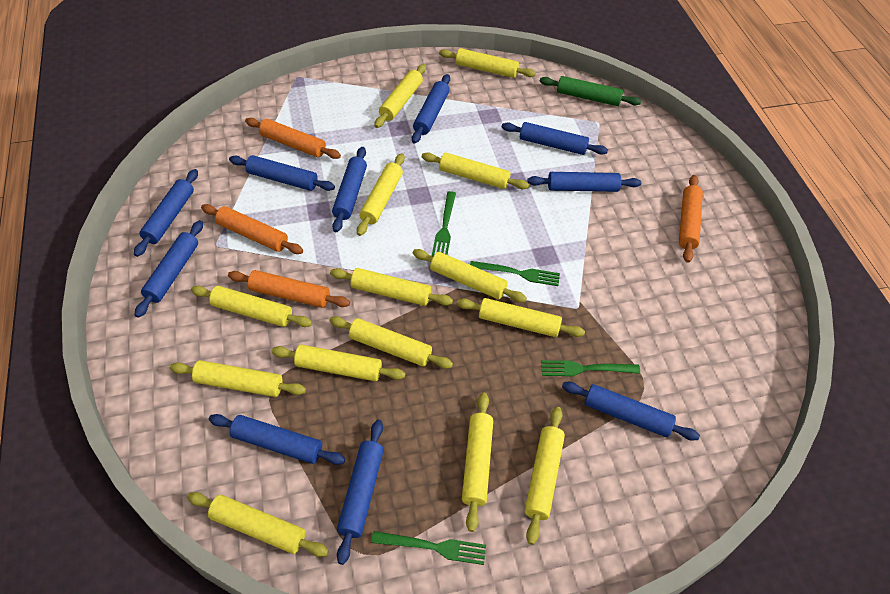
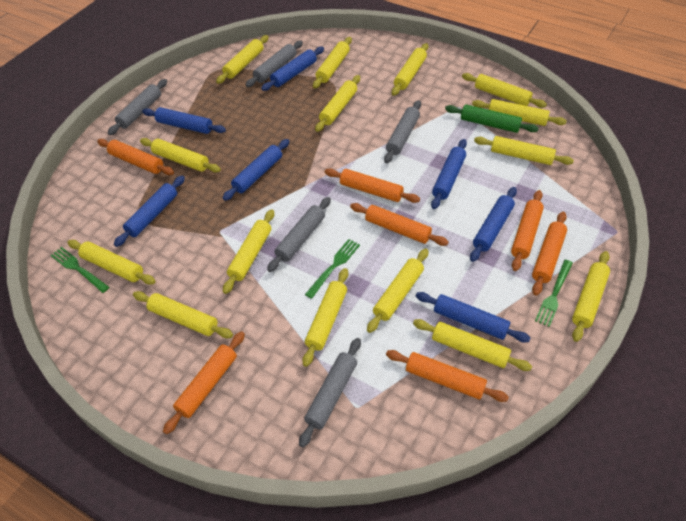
blue rolling pin: 10 -> 7
green fork: 4 -> 3
grey rolling pin: 0 -> 5
orange rolling pin: 4 -> 7
yellow rolling pin: 14 -> 15

